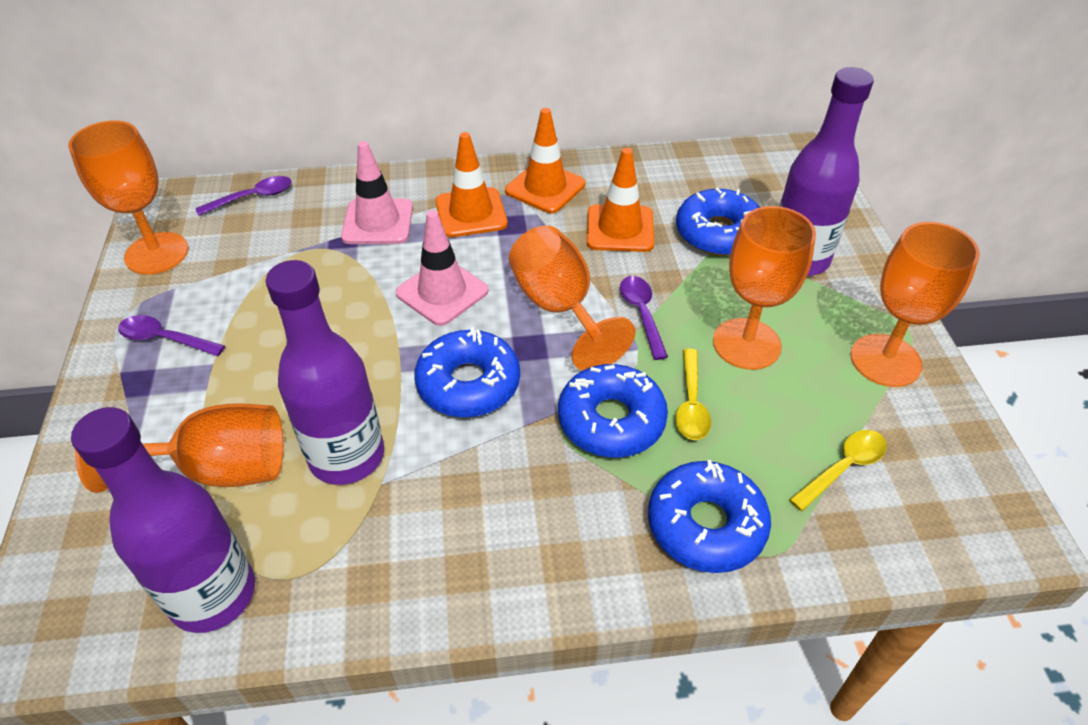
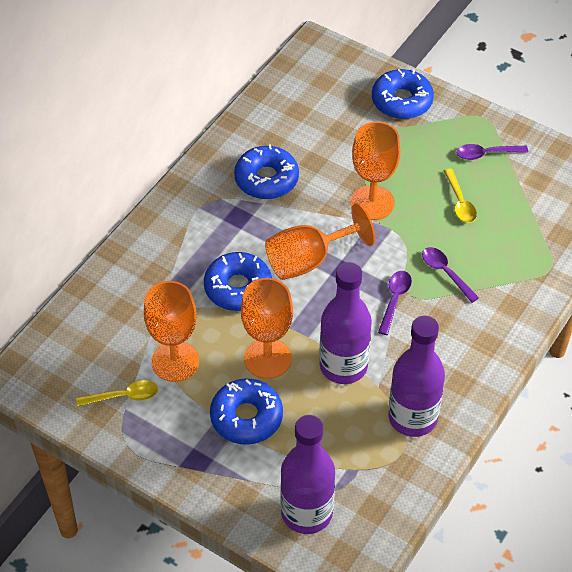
orange goblet: 5 -> 4
orange traffic cone: 3 -> 0
pink traffic cone: 2 -> 0

